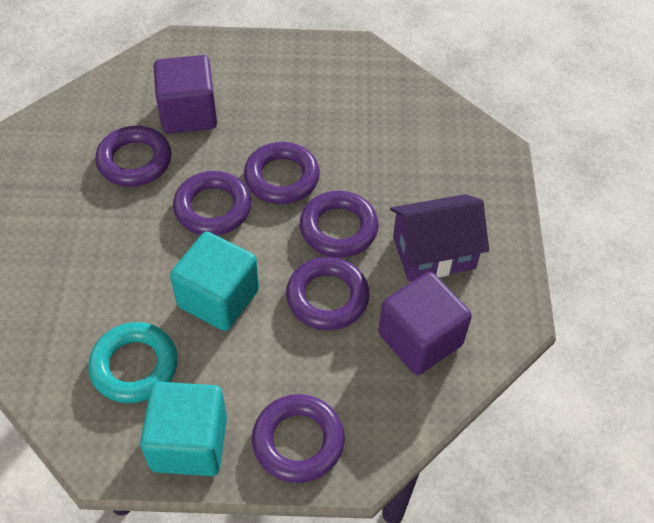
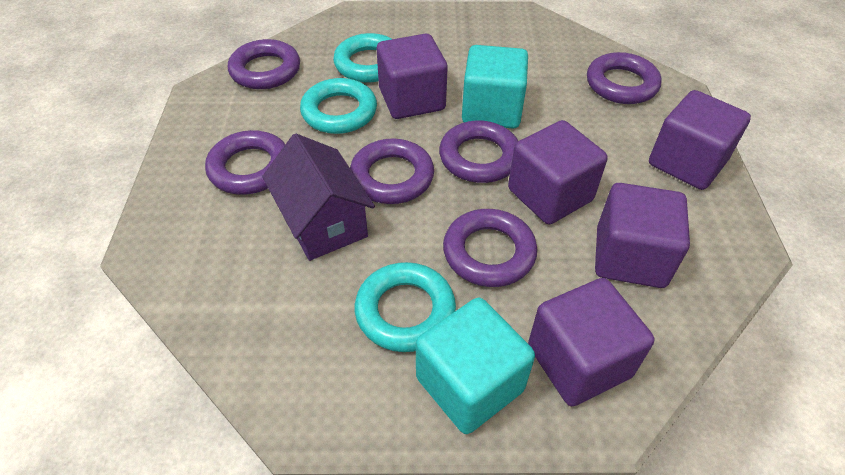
purple cube: 2 -> 5
turquoise ring: 1 -> 3

